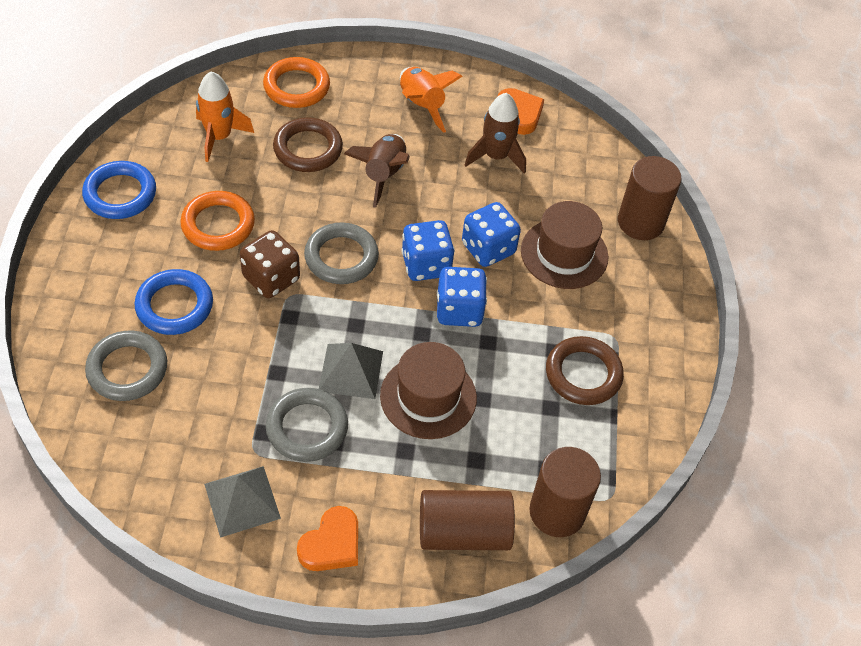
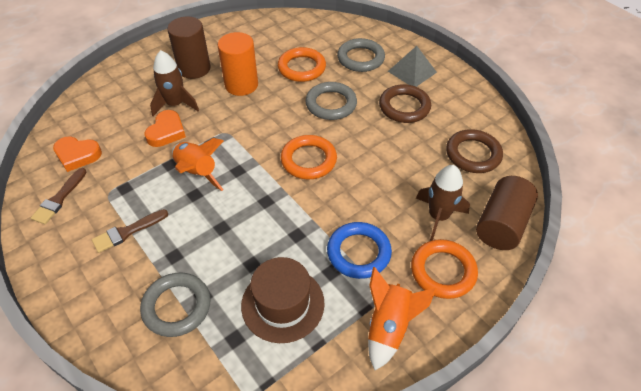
blue dice: 3 -> 0
blue ring: 2 -> 1
brown brush: 0 -> 2
brown cylinder: 3 -> 2
brown dice: 1 -> 0
brown hat: 2 -> 1
grey pyramid: 2 -> 1
orange cylinder: 0 -> 1
orange ring: 2 -> 3

